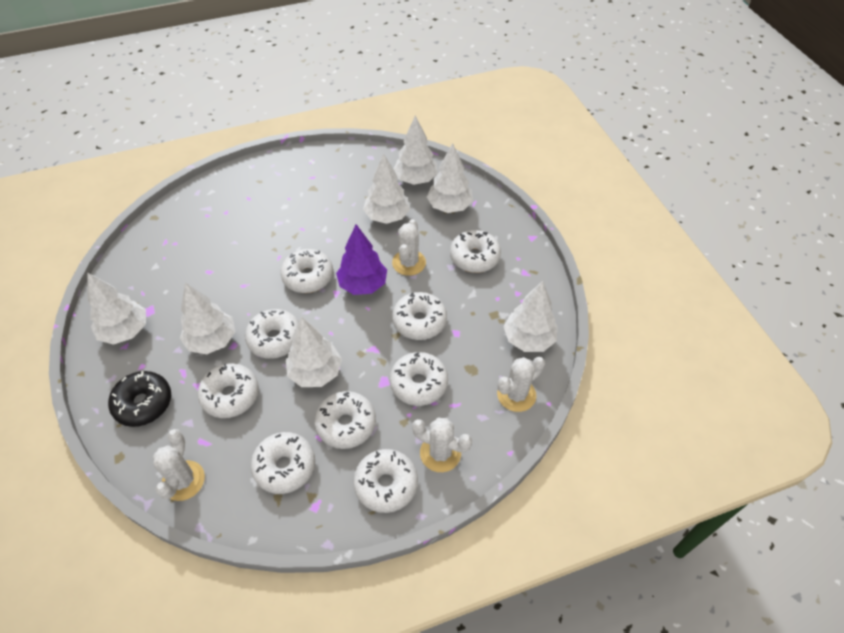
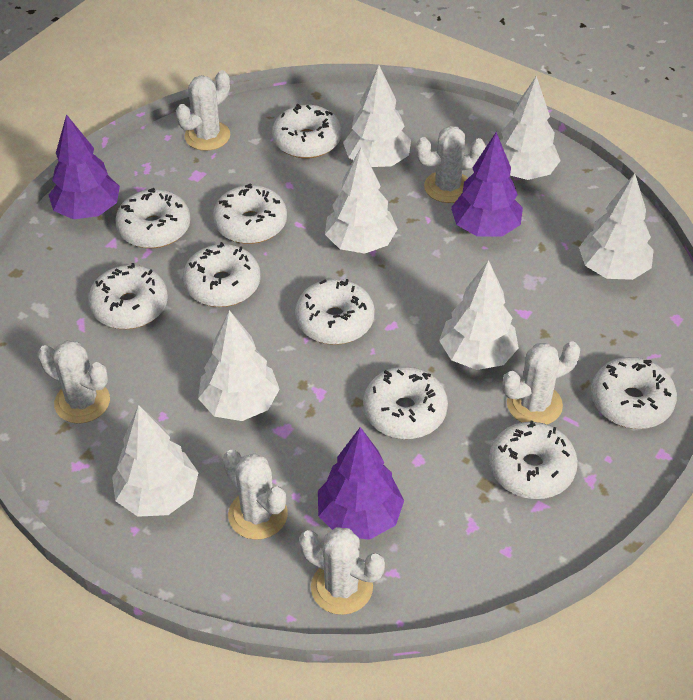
black donut: 1 -> 0
purple tree: 1 -> 3
white cactus: 4 -> 6

